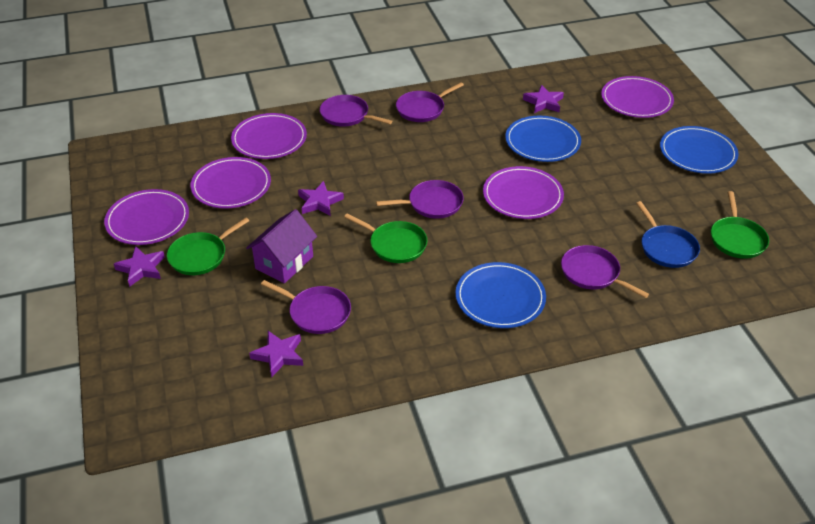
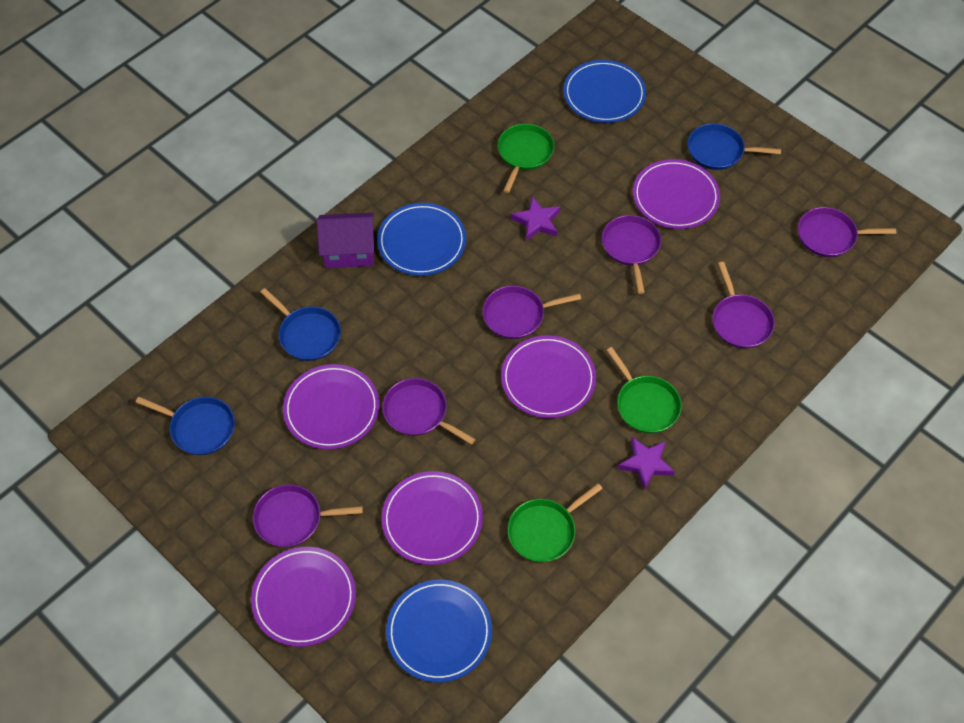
blue pan: 1 -> 3
purple pan: 5 -> 6
purple star: 4 -> 2

